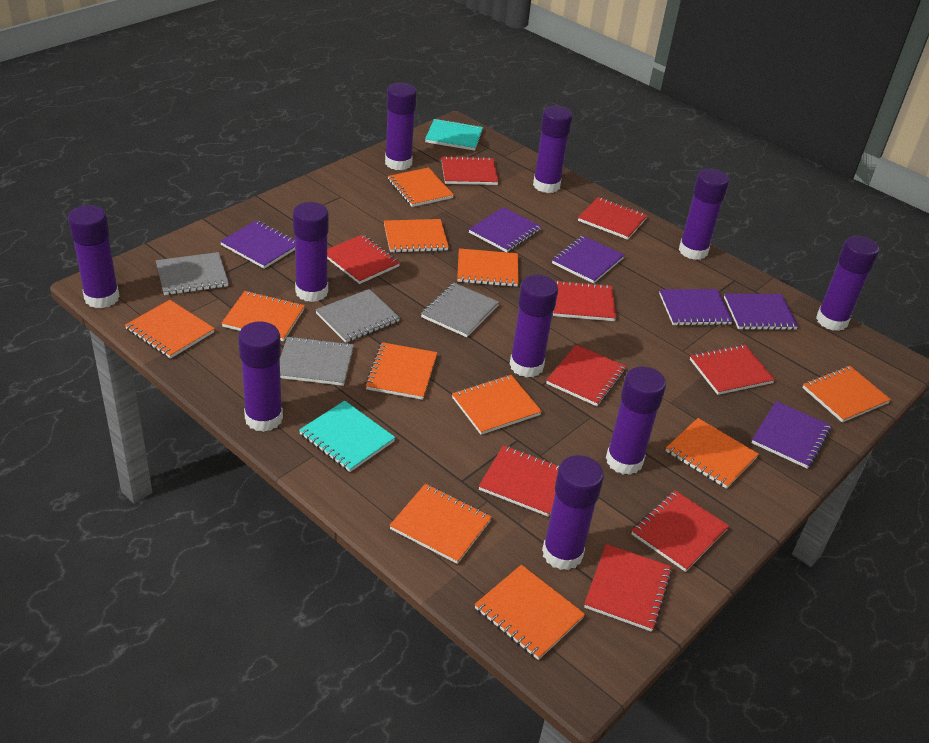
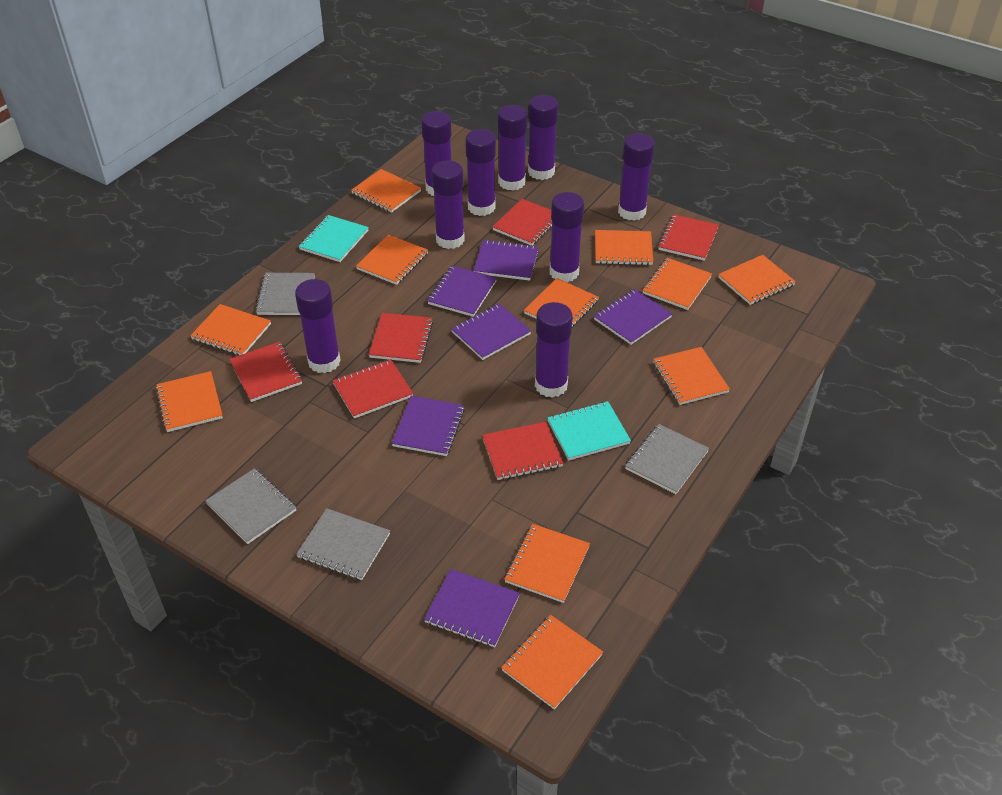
purple glue stick: 10 -> 9
red notebook: 9 -> 6

